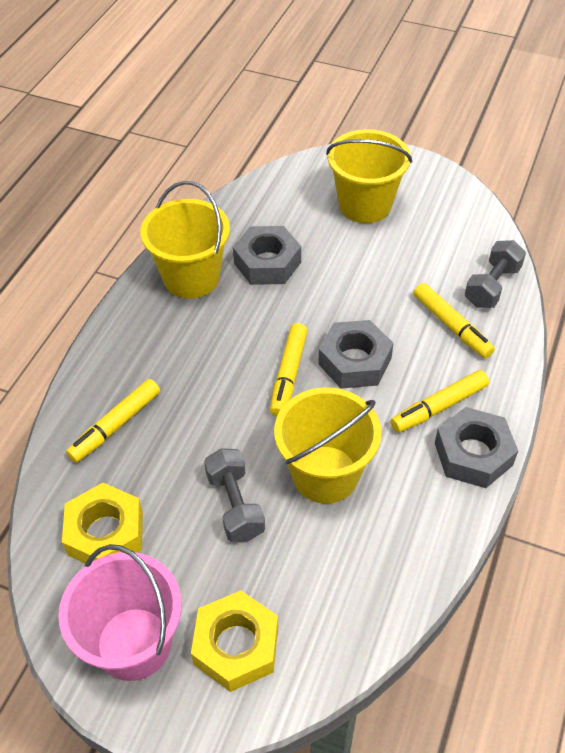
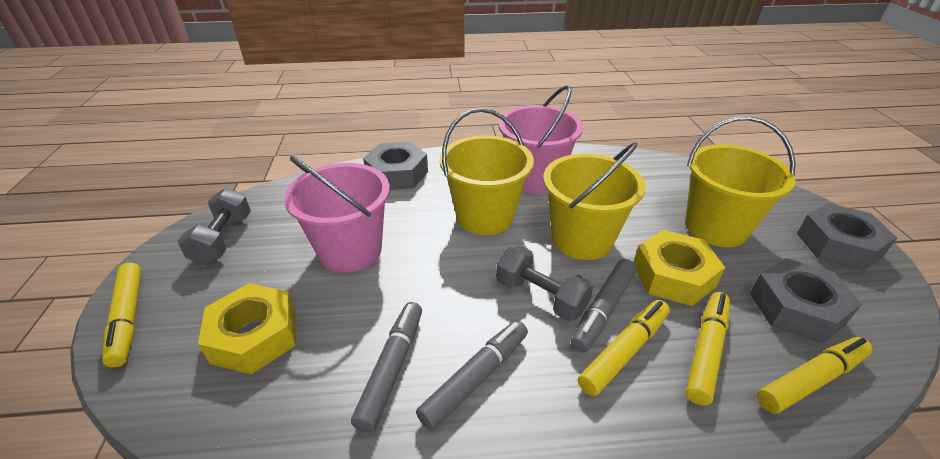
grey marker: 0 -> 3
pink bucket: 1 -> 2

